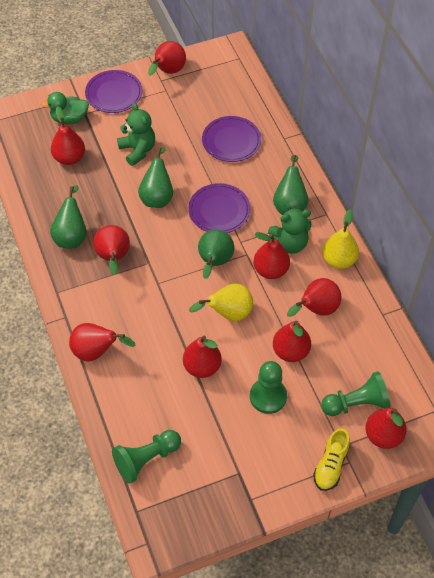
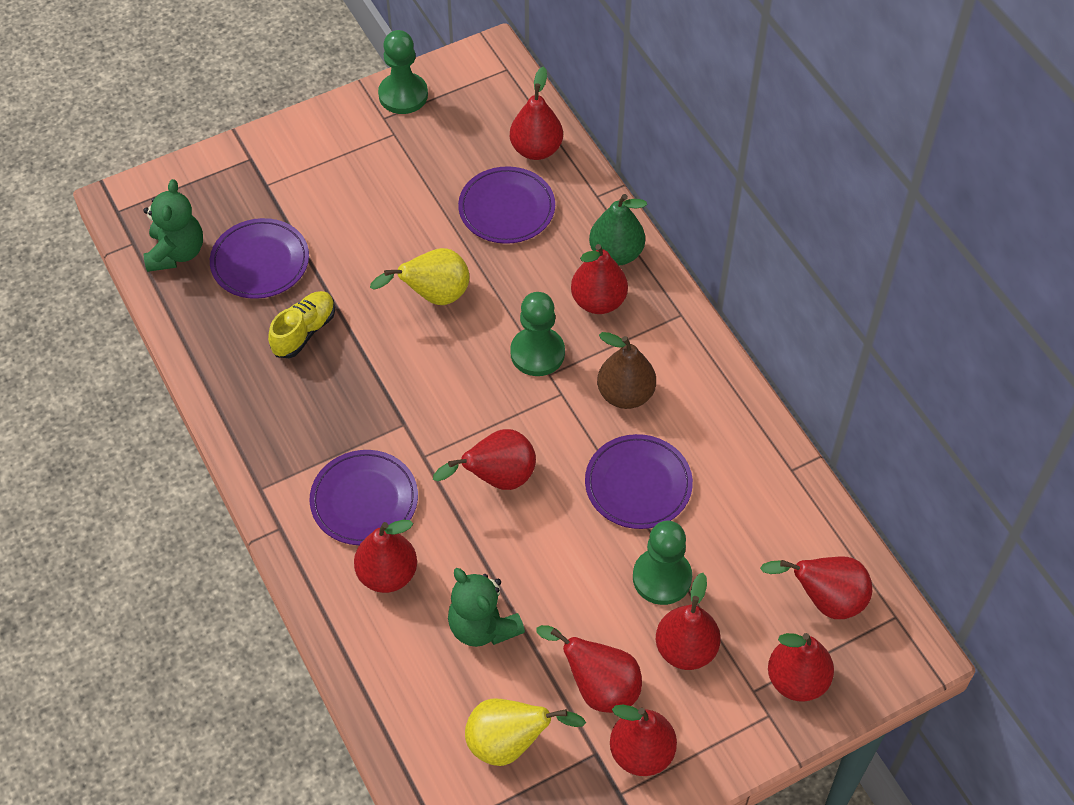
brown pear: 0 -> 1
green duck: 1 -> 0
green pear: 4 -> 1
purple plate: 3 -> 4

